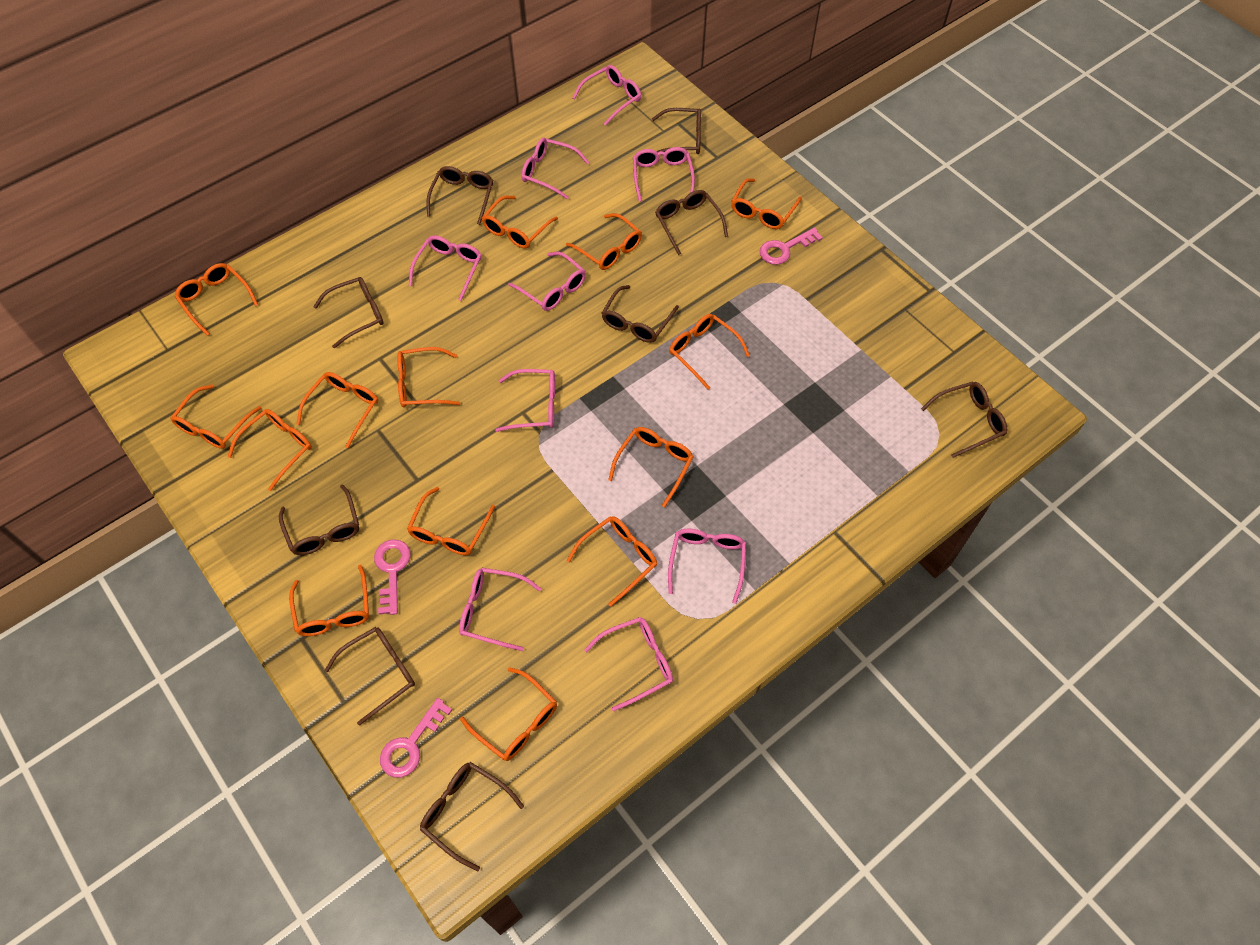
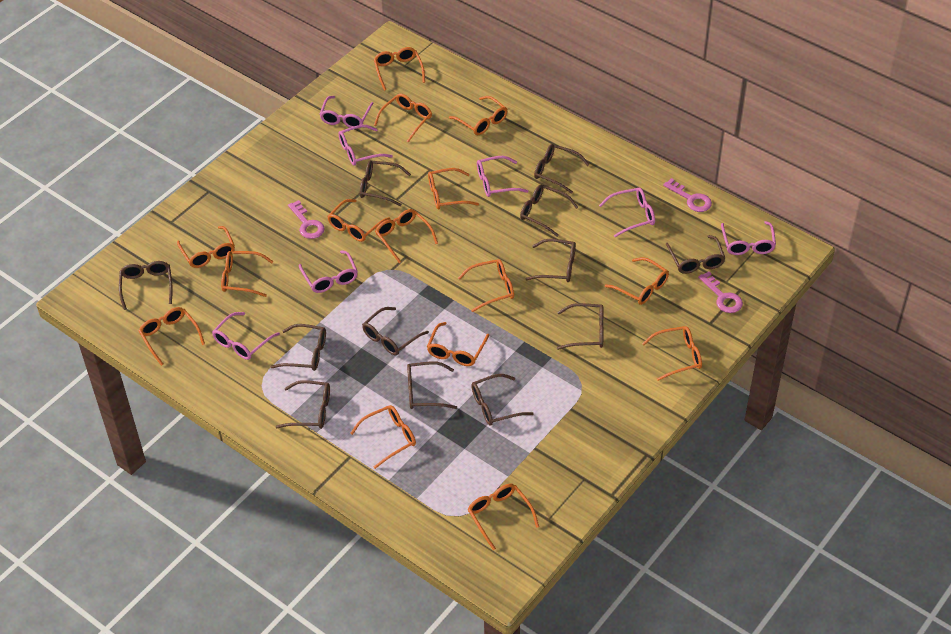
brown glasses: 9 -> 12
orange glasses: 14 -> 15
pink glasses: 9 -> 7

